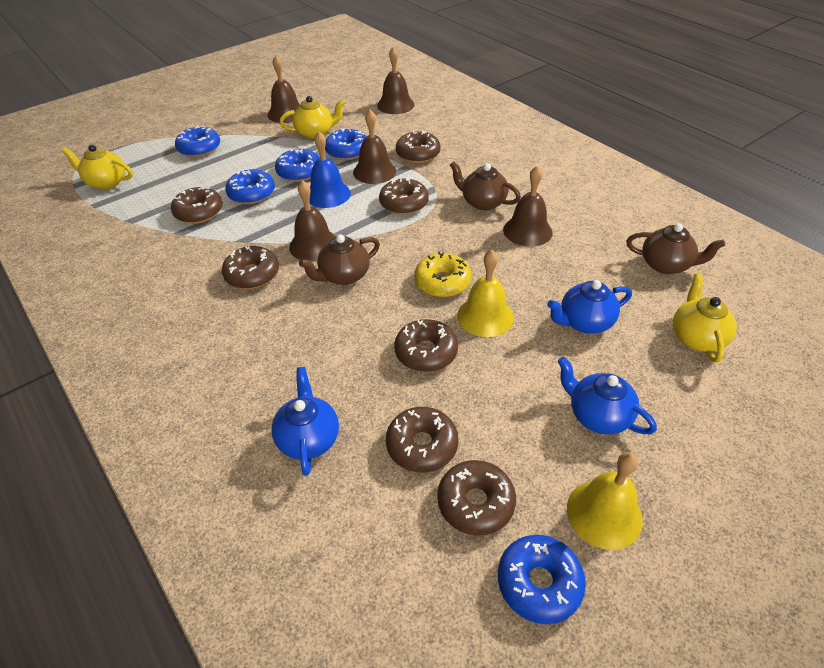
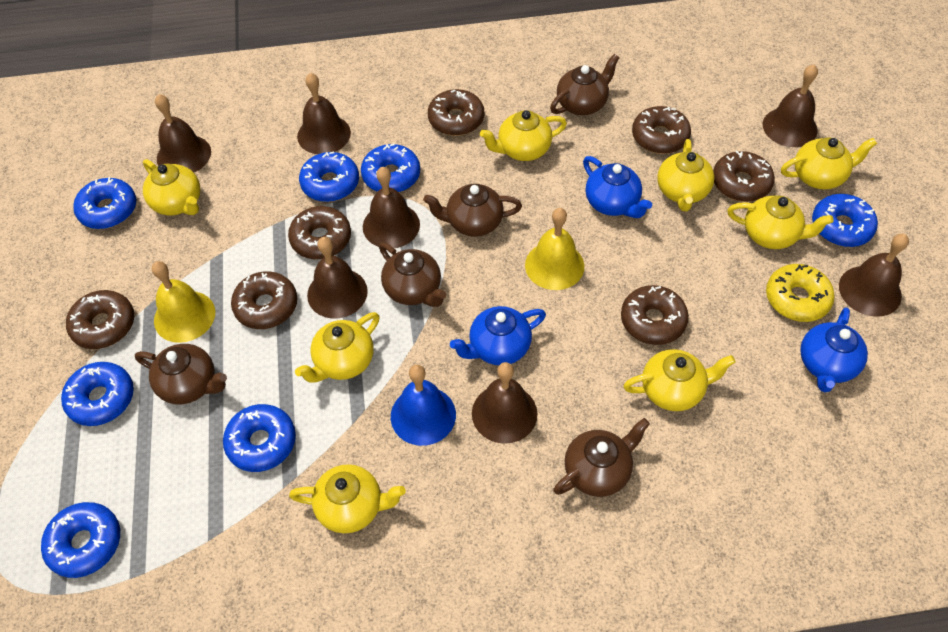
blue donut: 5 -> 7
brown bell: 5 -> 7
brown teapot: 3 -> 5
yellow teapot: 3 -> 8

